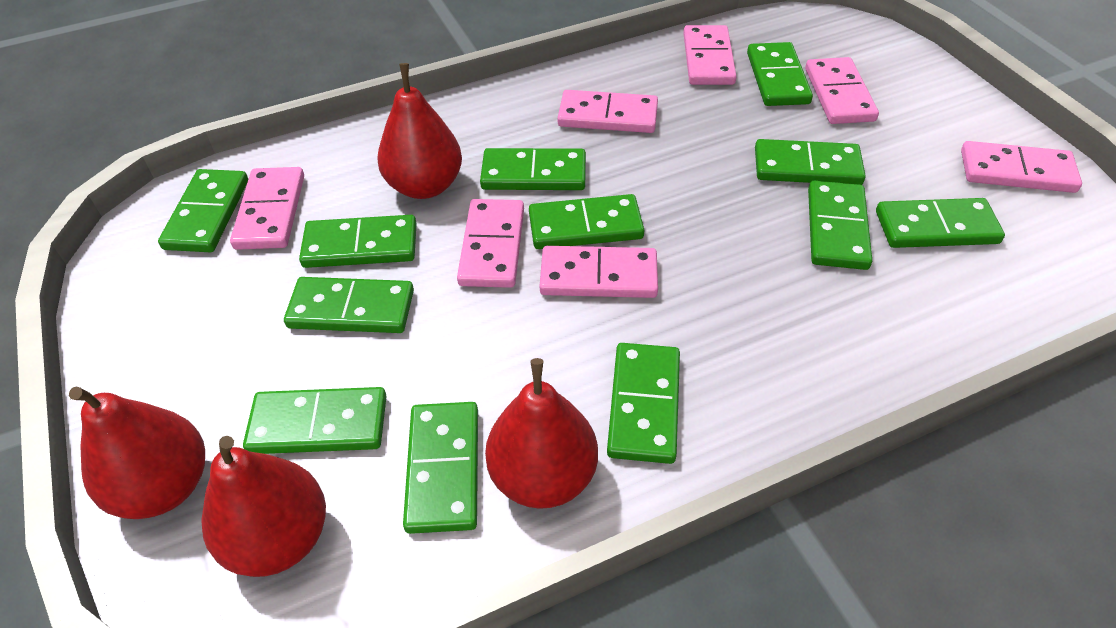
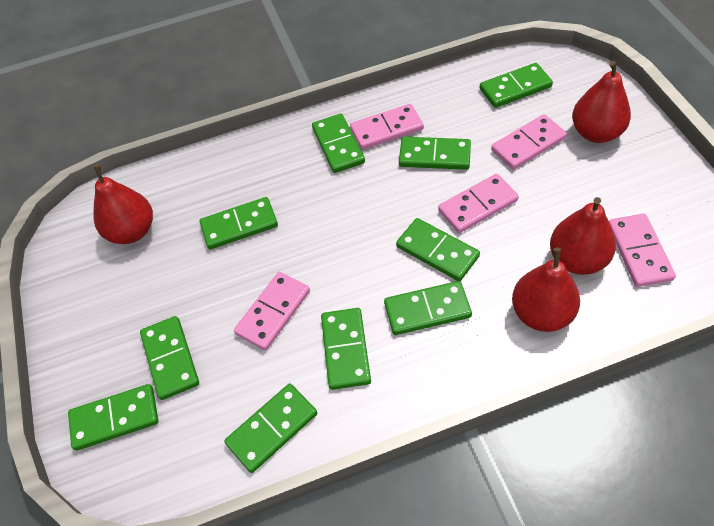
green domino: 12 -> 10
pink domino: 7 -> 5

